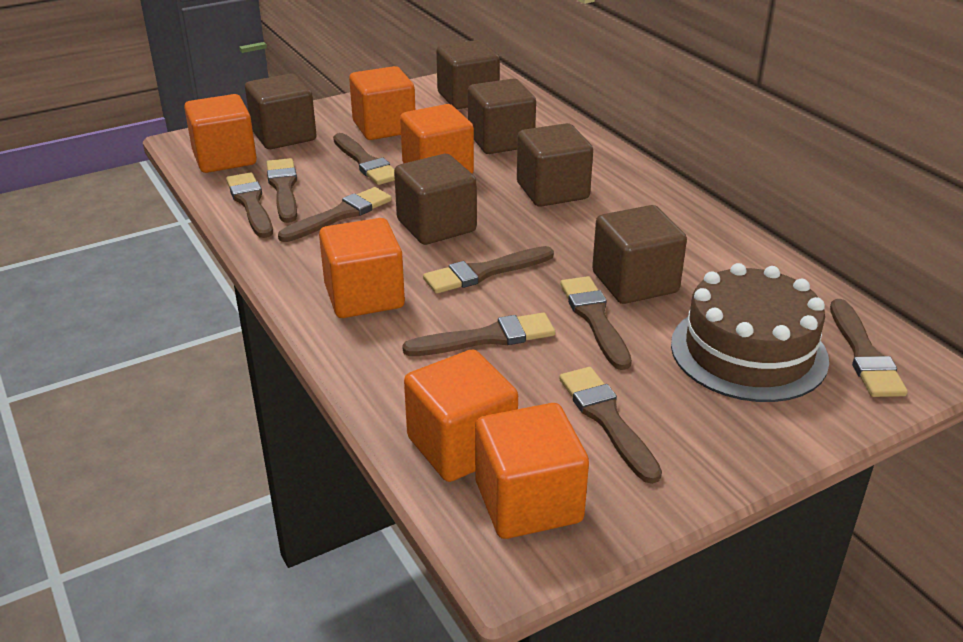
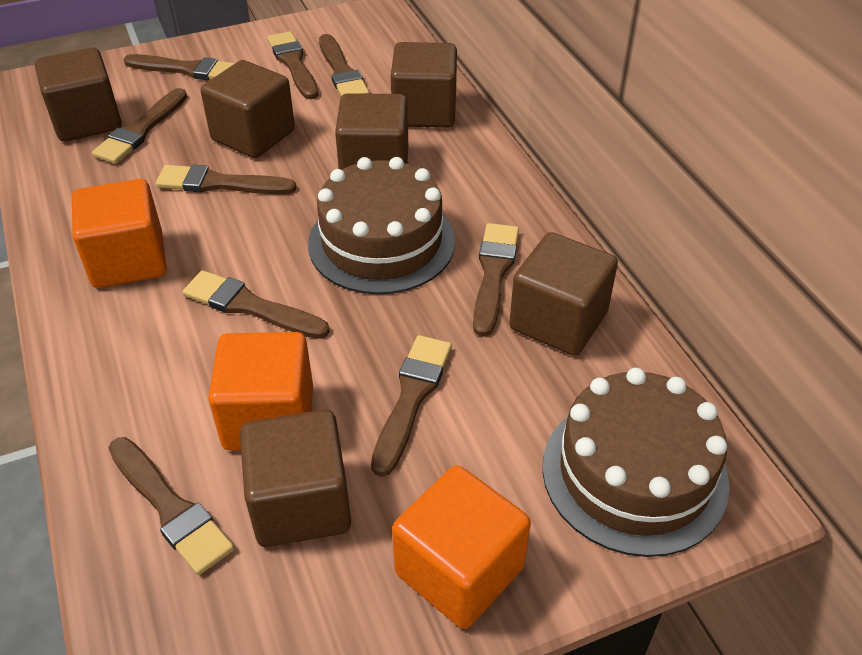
brown cake: 1 -> 2
orange cube: 6 -> 3

